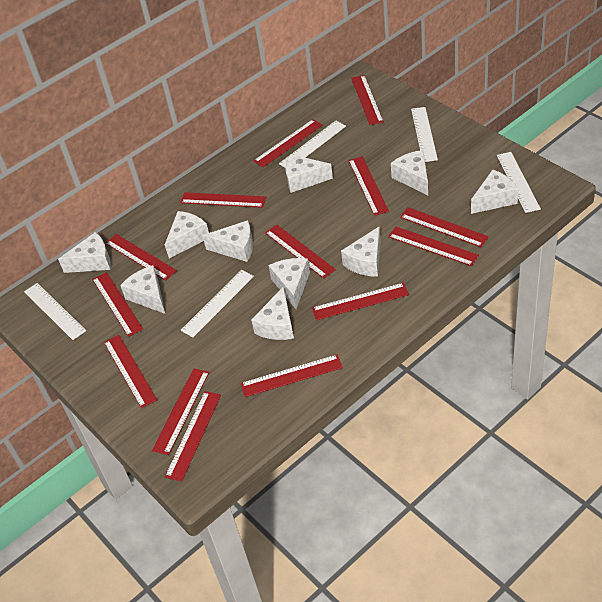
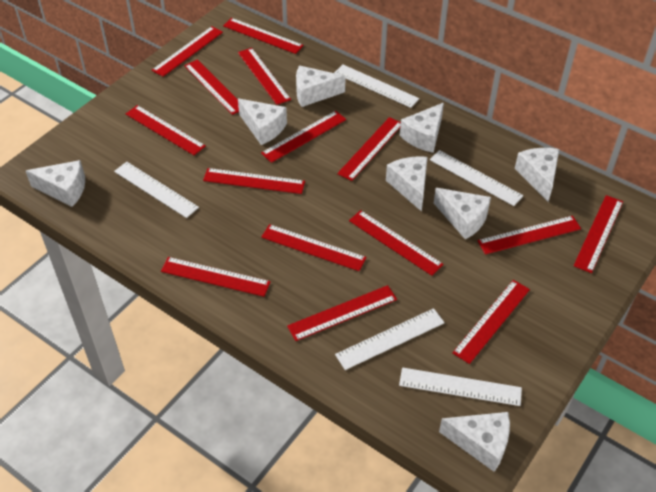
red ruler: 14 -> 15
white cheese: 10 -> 8

